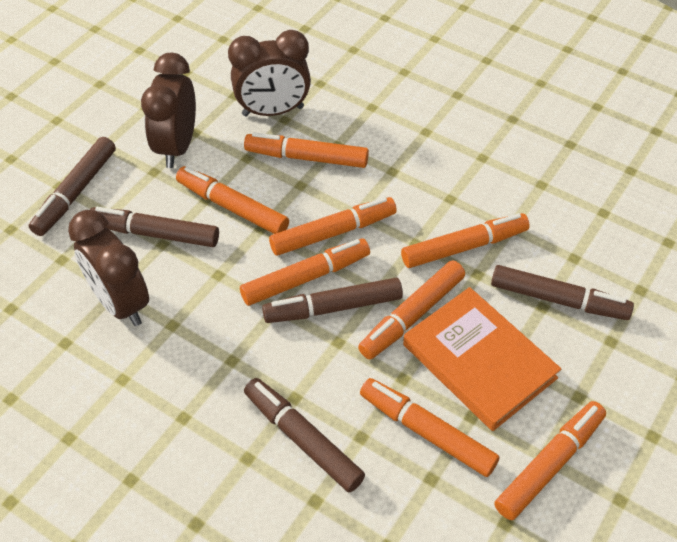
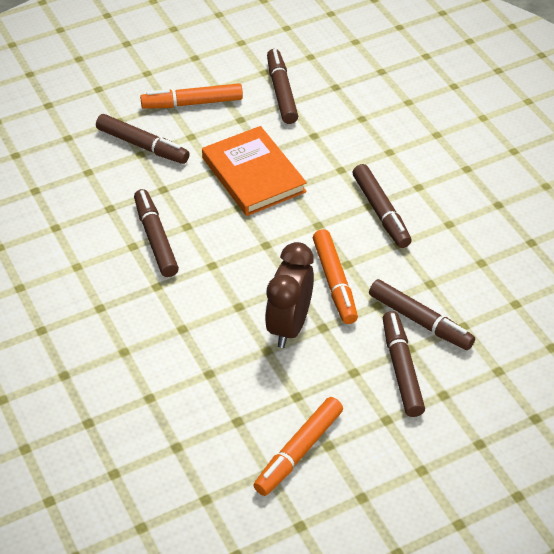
brown clock: 3 -> 1
brown marker: 5 -> 6
orange marker: 8 -> 3

